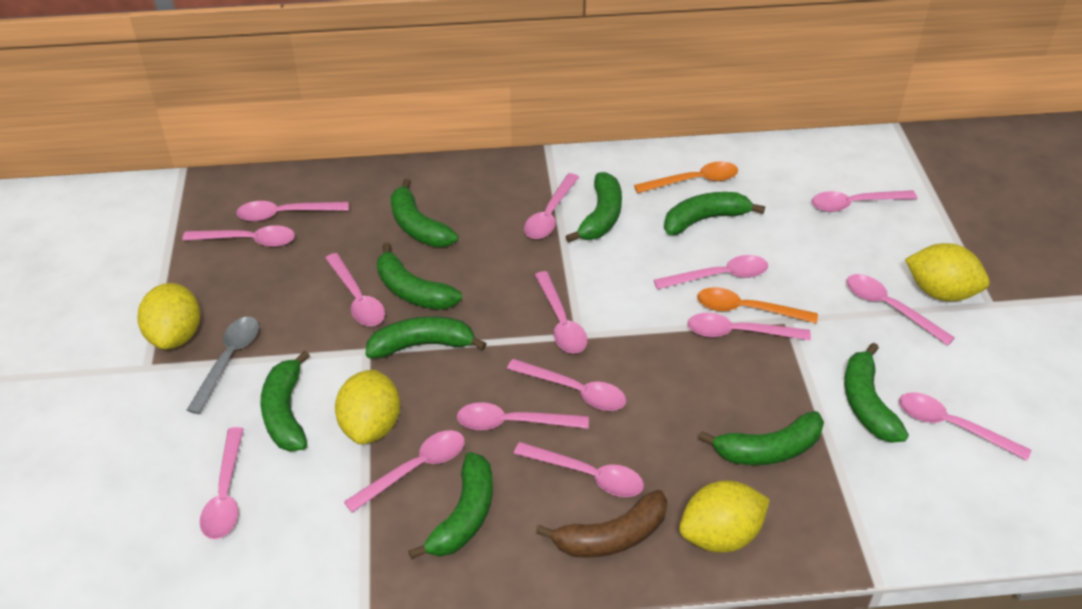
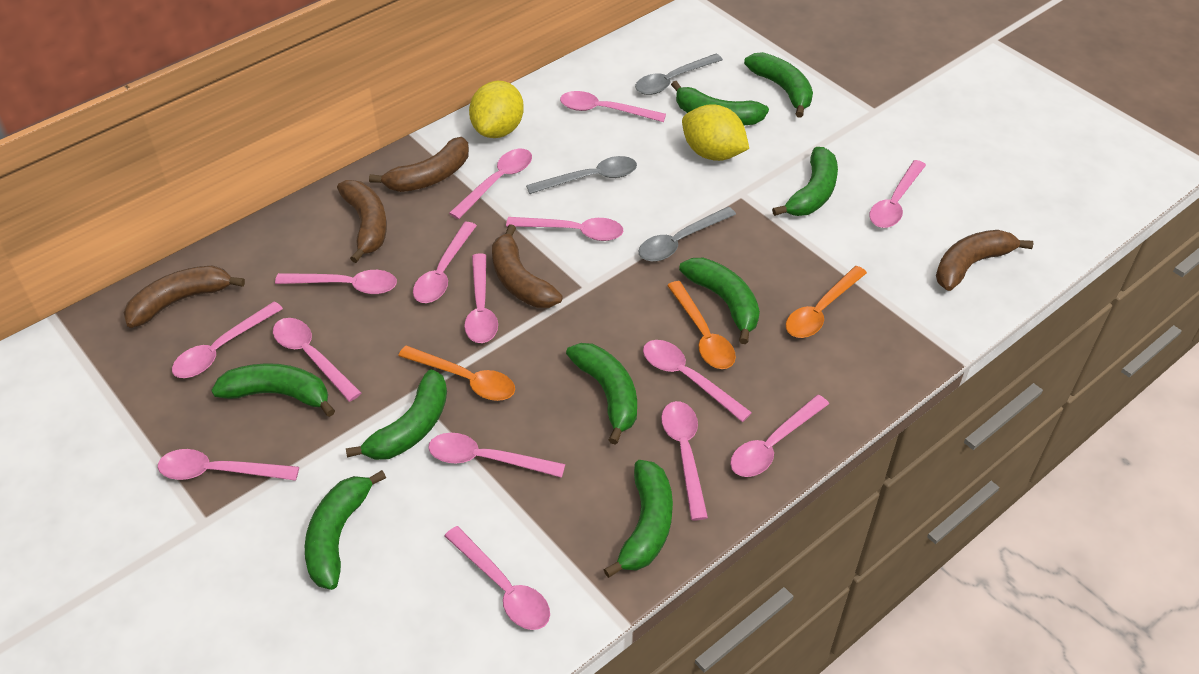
brown banana: 1 -> 5
grey spoon: 1 -> 3
orange spoon: 2 -> 3
yellow lemon: 4 -> 2

